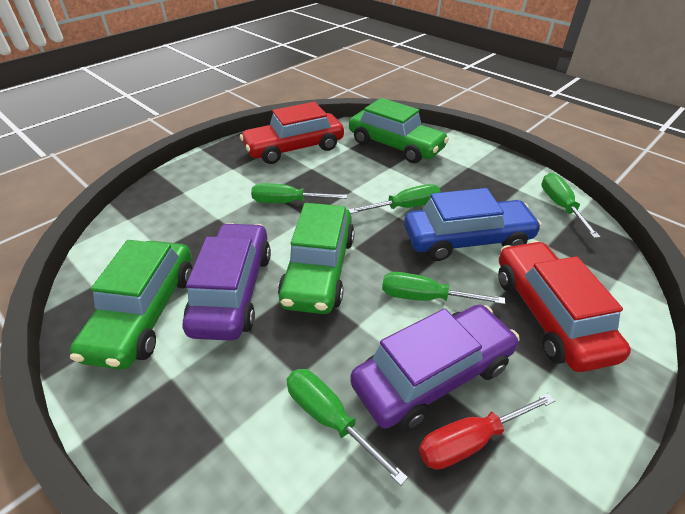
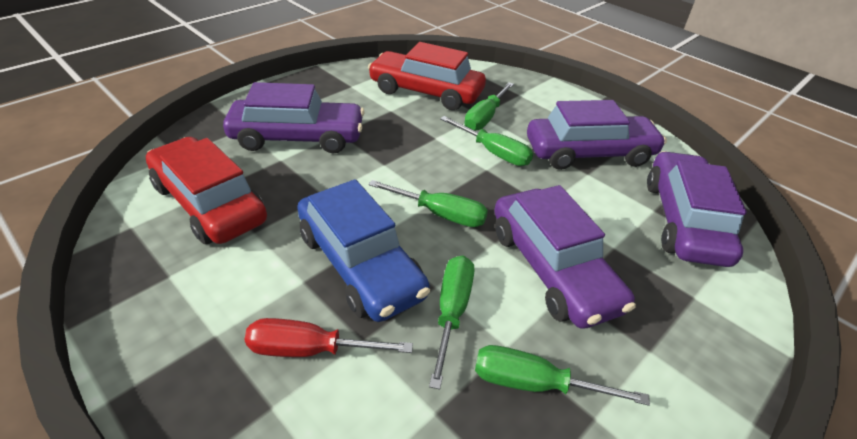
green car: 3 -> 0
purple car: 2 -> 4

